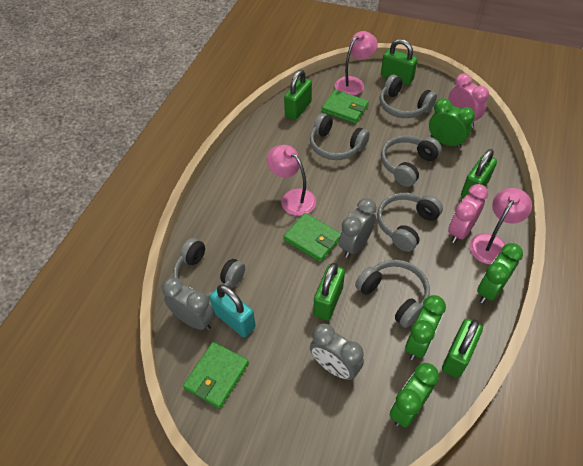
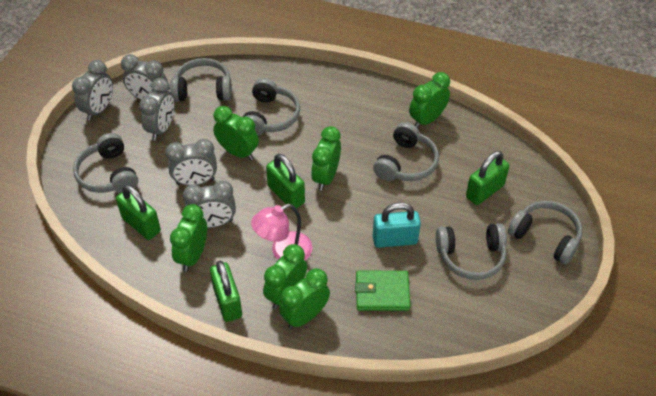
green clock: 4 -> 6
green padlock: 5 -> 4
green wallet: 3 -> 1
grey clock: 3 -> 5
pink clock: 2 -> 0
pink lamp: 3 -> 1

